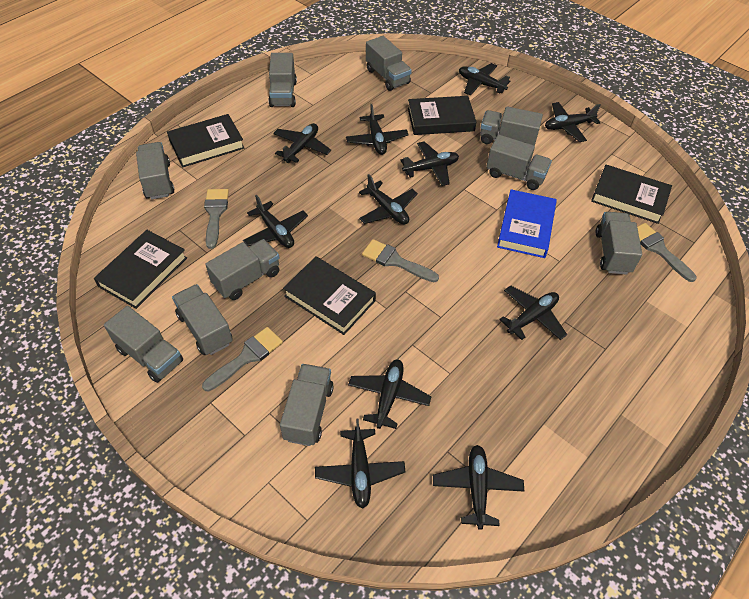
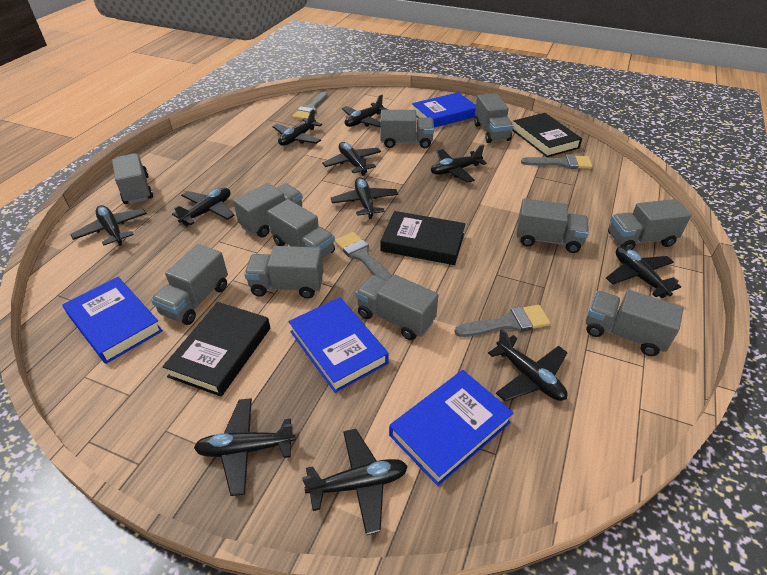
black book: 5 -> 3
blue book: 1 -> 4
grey truck: 10 -> 11

